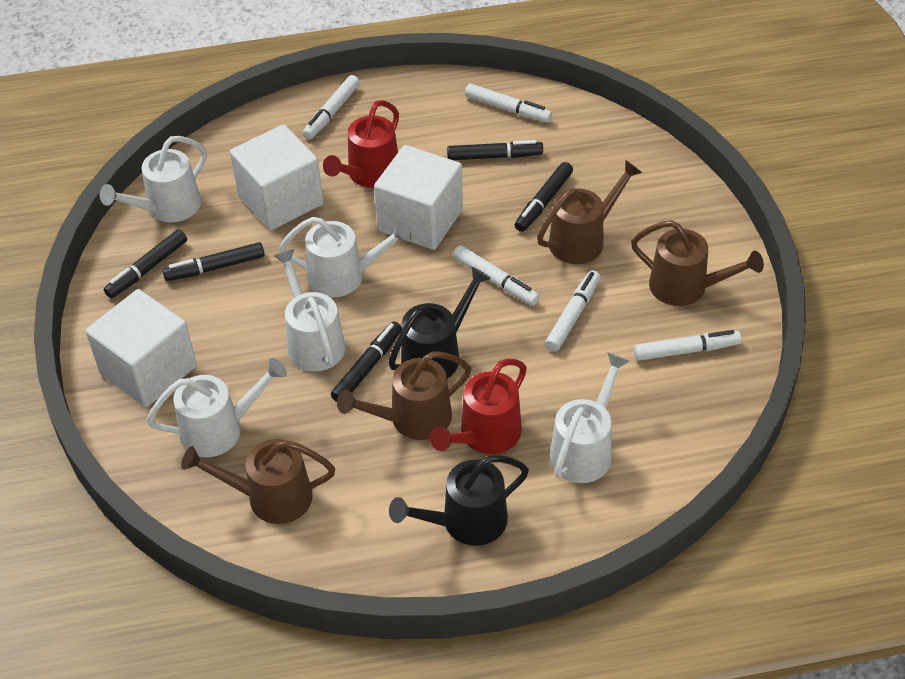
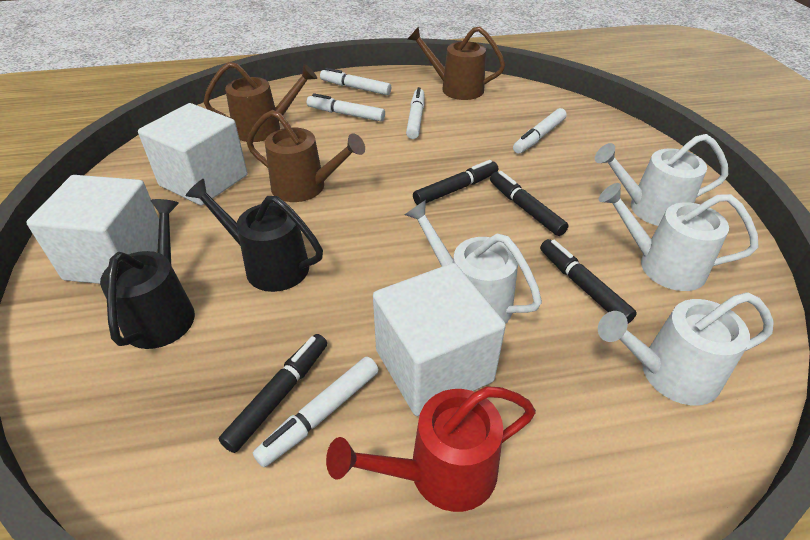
black marker: 5 -> 4
brown watering can: 4 -> 3
red watering can: 2 -> 1
white watering can: 5 -> 4

